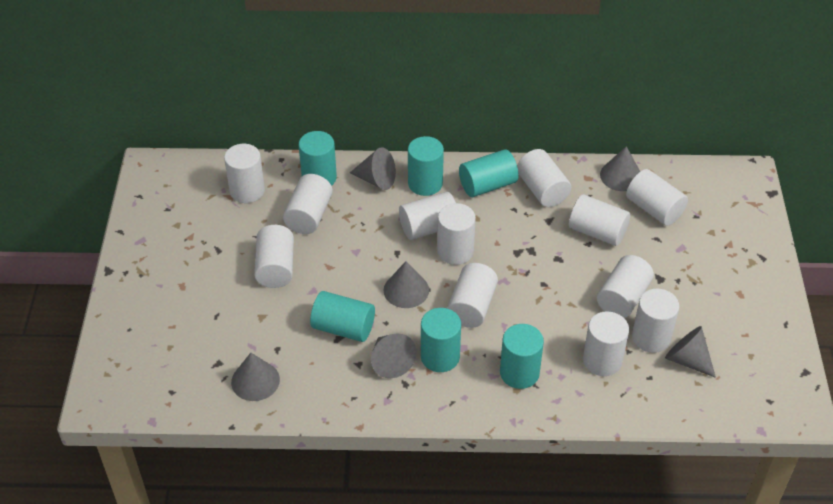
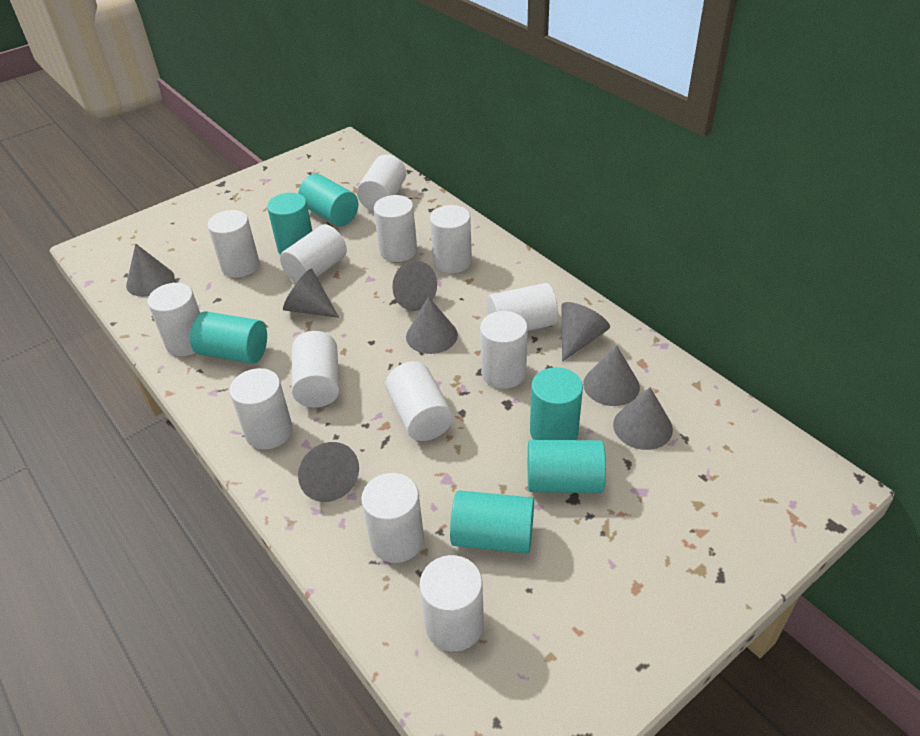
grey cone: 6 -> 8
white cylinder: 12 -> 13

